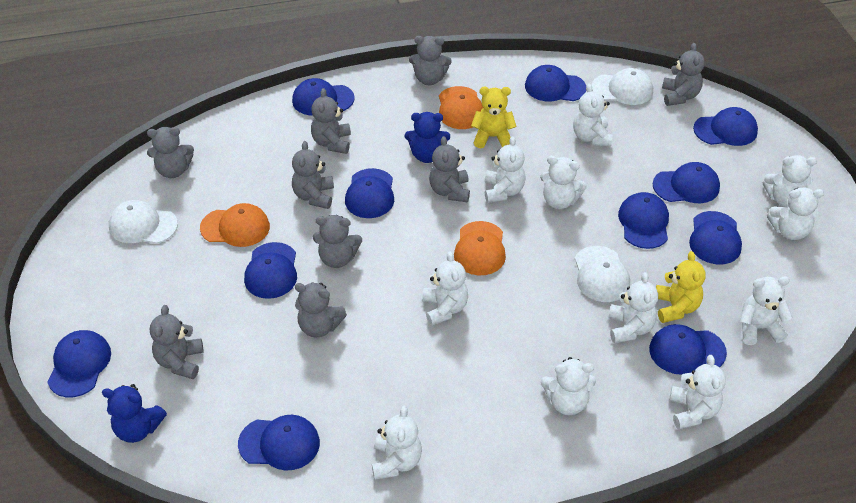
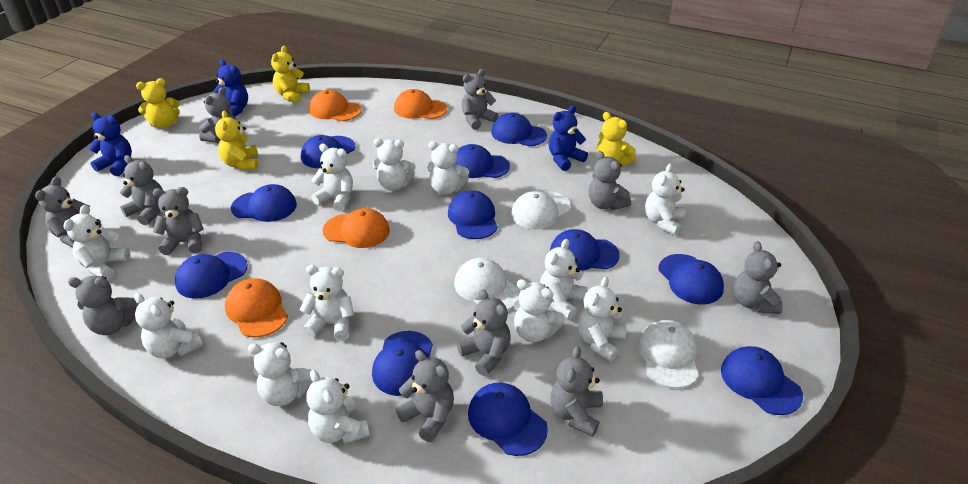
blue teddy bear: 2 -> 3
grey teddy bear: 9 -> 11
orange cap: 3 -> 4
white teddy bear: 11 -> 12
yellow teddy bear: 2 -> 4

